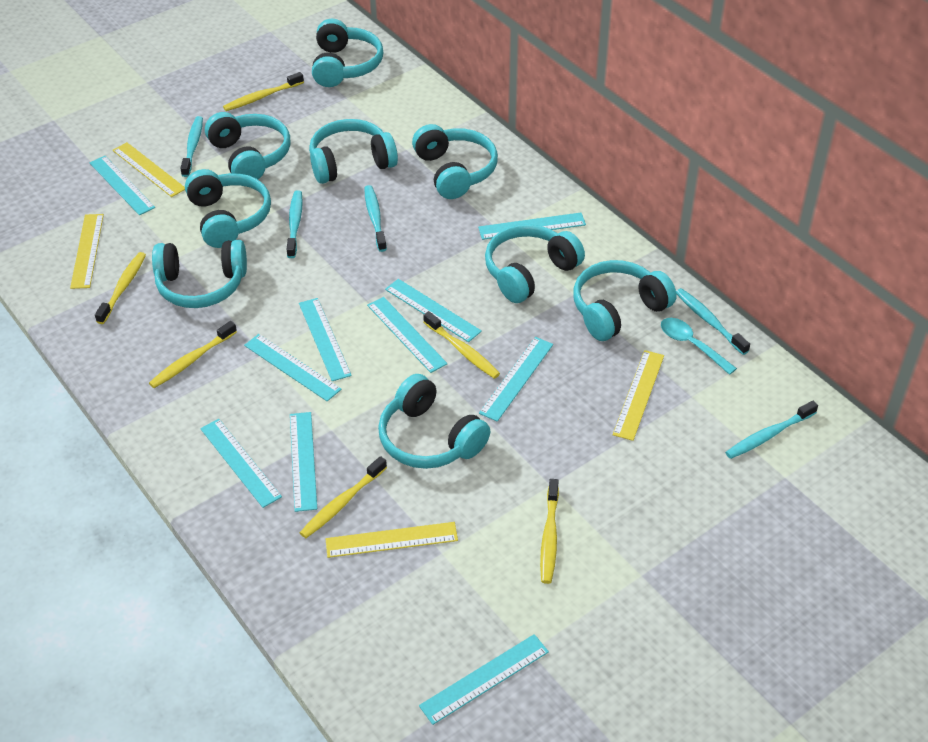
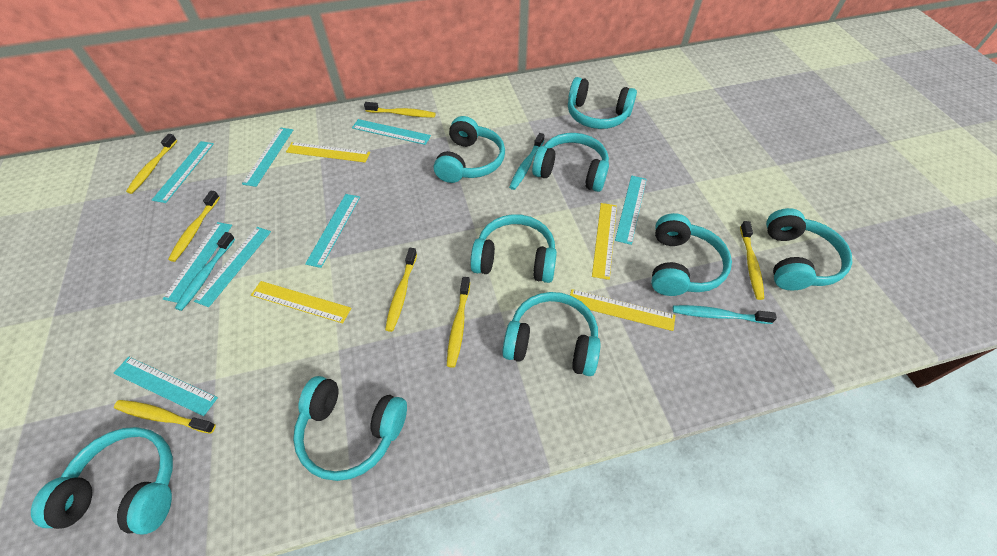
turquoise ruler: 10 -> 8
turquoise spoon: 1 -> 0
turquoise toothbrush: 5 -> 3
yellow toothbrush: 6 -> 7

